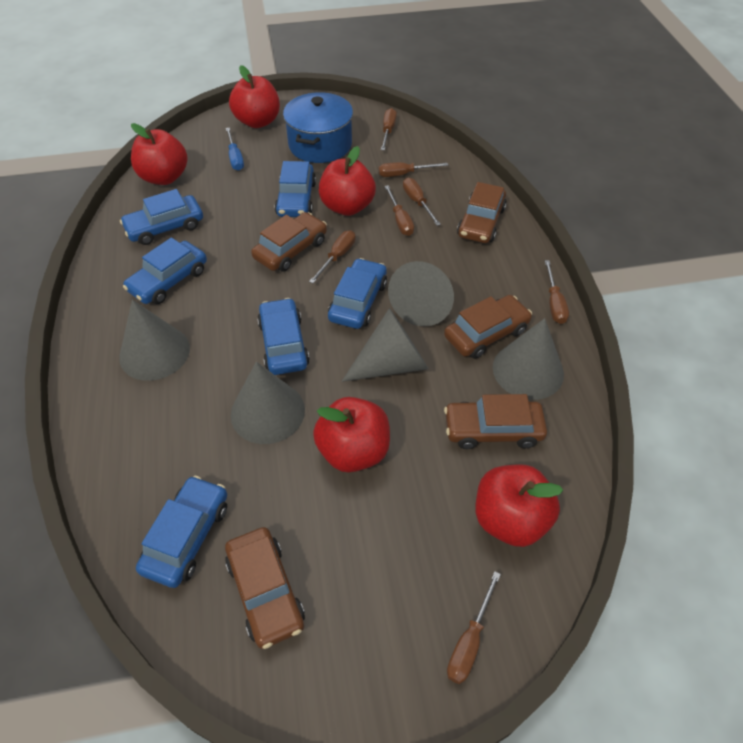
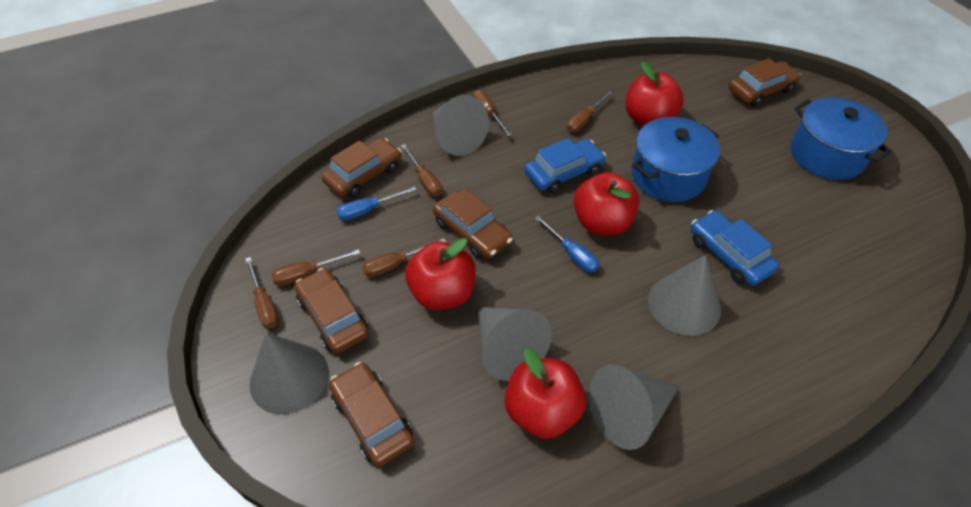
blue car: 6 -> 2
blue pot: 1 -> 2
blue screwdriver: 1 -> 2
brown screwdriver: 7 -> 6
red apple: 5 -> 4

